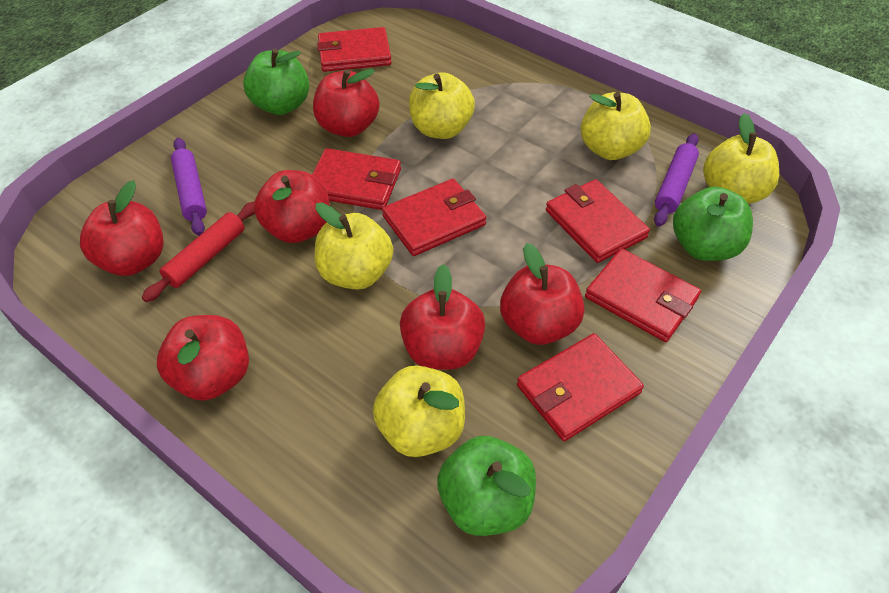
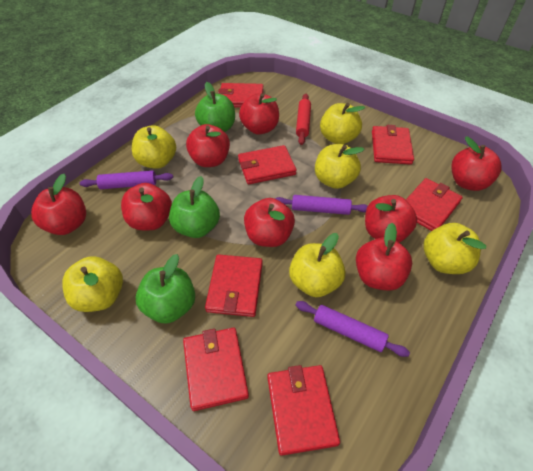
purple rolling pin: 2 -> 3
red apple: 6 -> 8
red wallet: 6 -> 7
yellow apple: 5 -> 6

